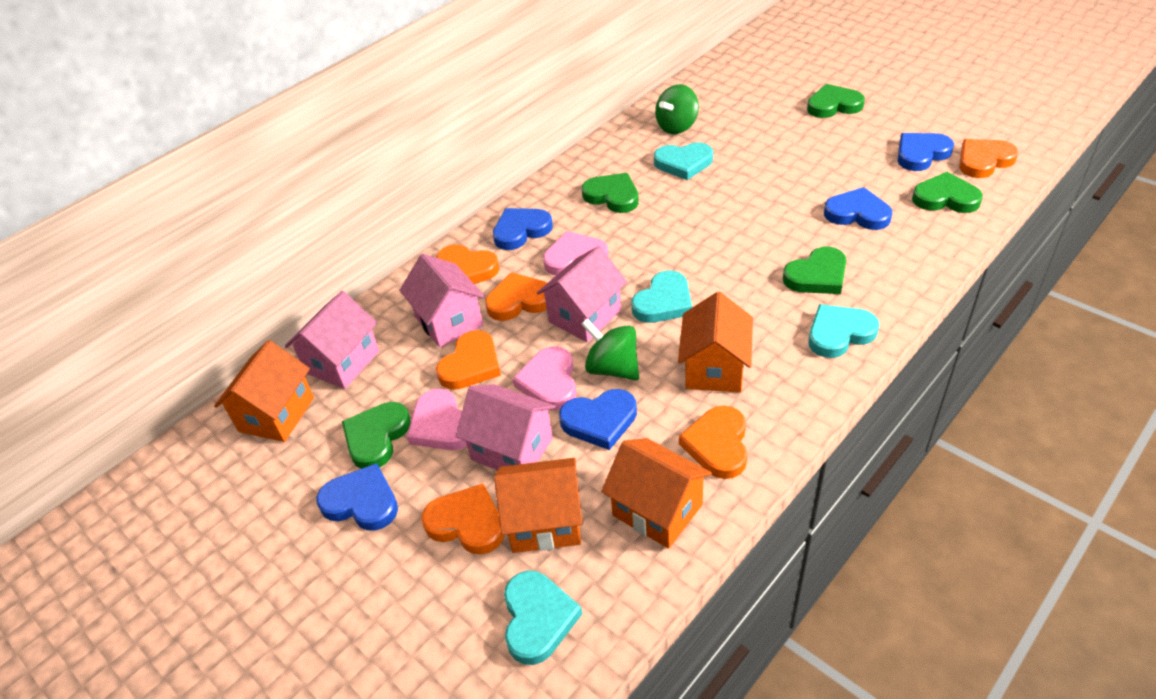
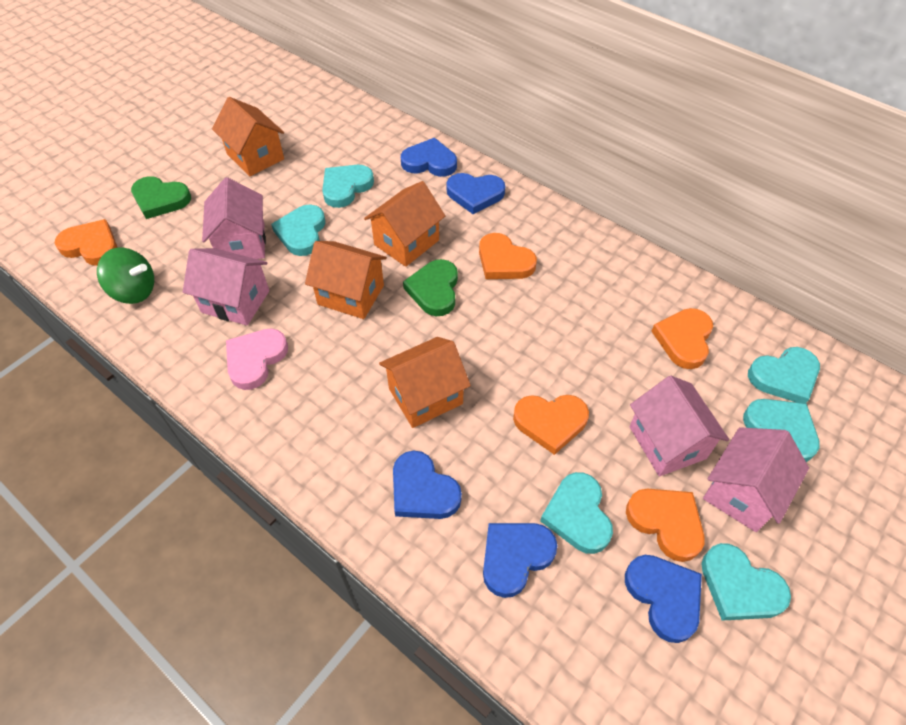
green heart: 5 -> 2
green spinning top: 2 -> 1
orange heart: 6 -> 5
pink heart: 3 -> 1
turquoise heart: 4 -> 6

